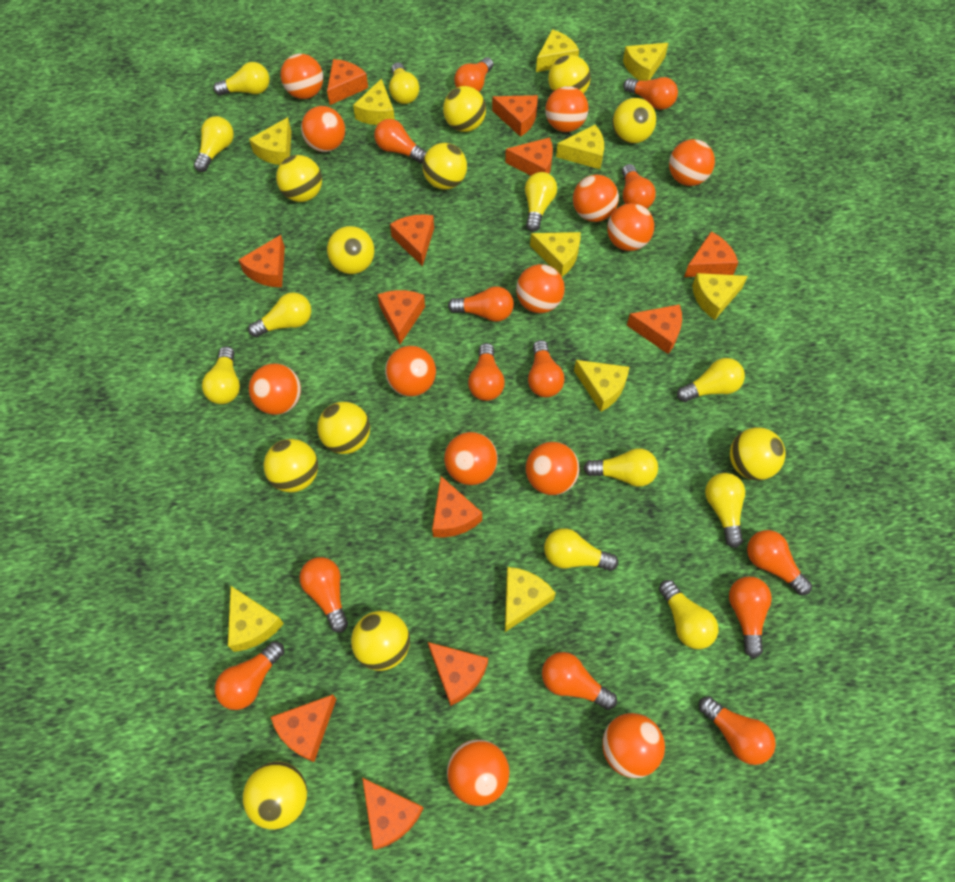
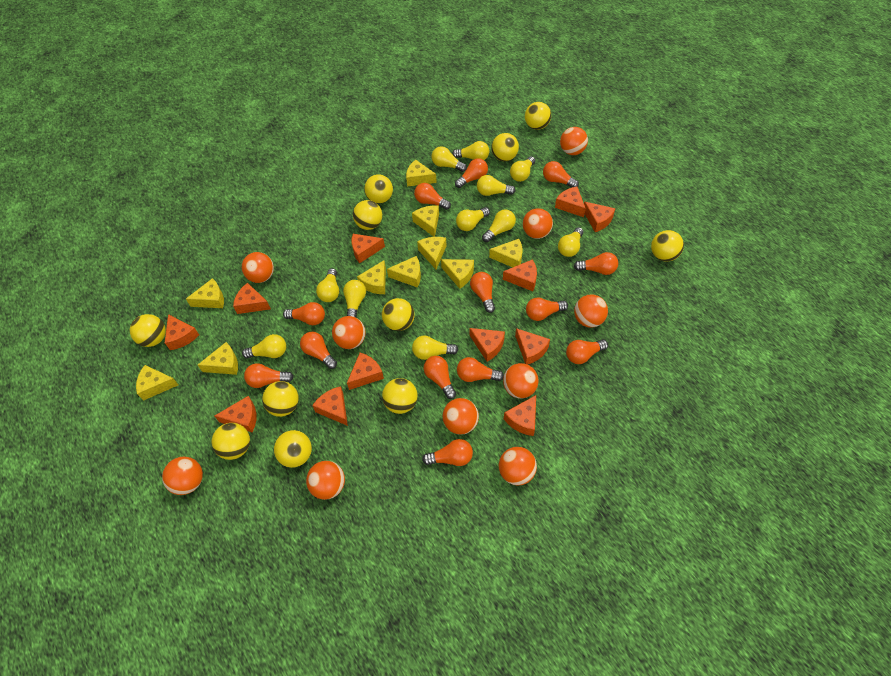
orange ball: 13 -> 10

